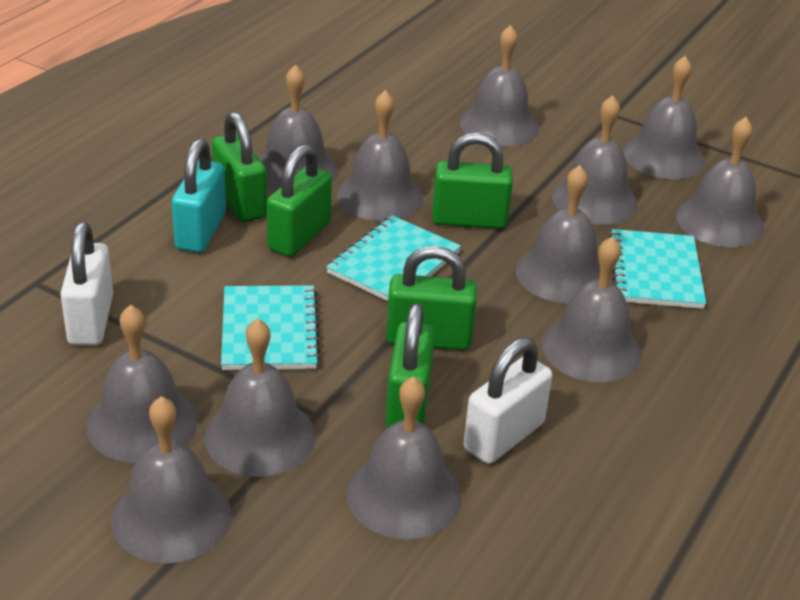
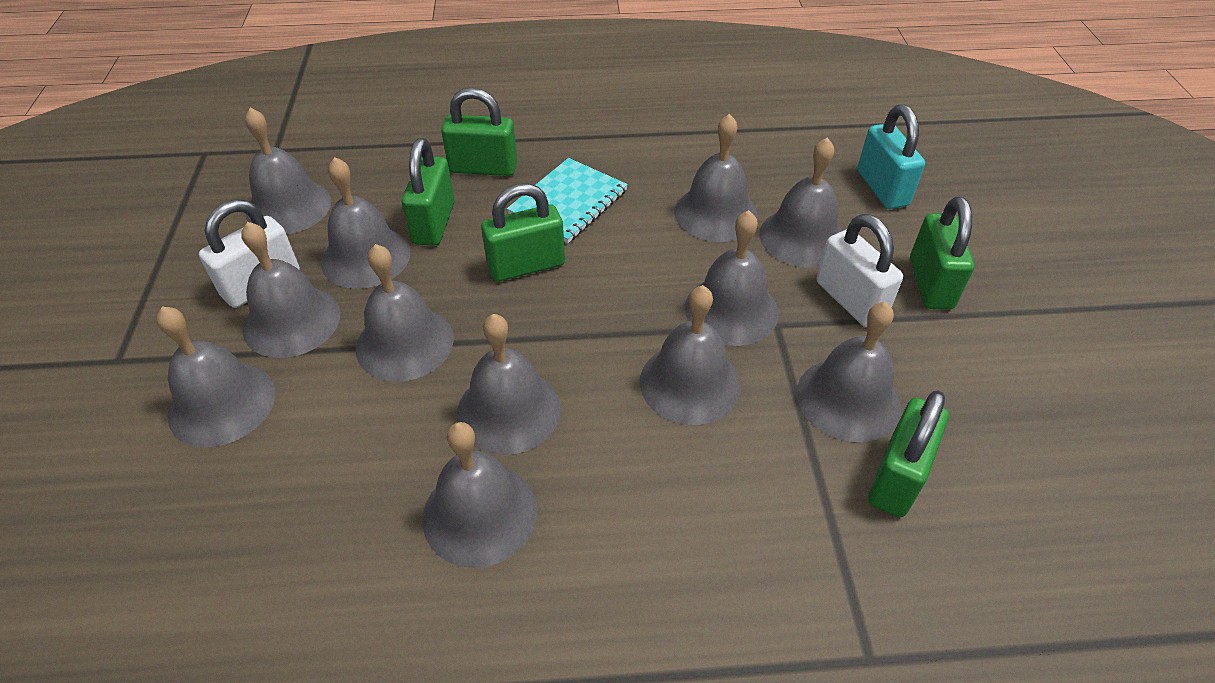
turquoise notebook: 3 -> 1

